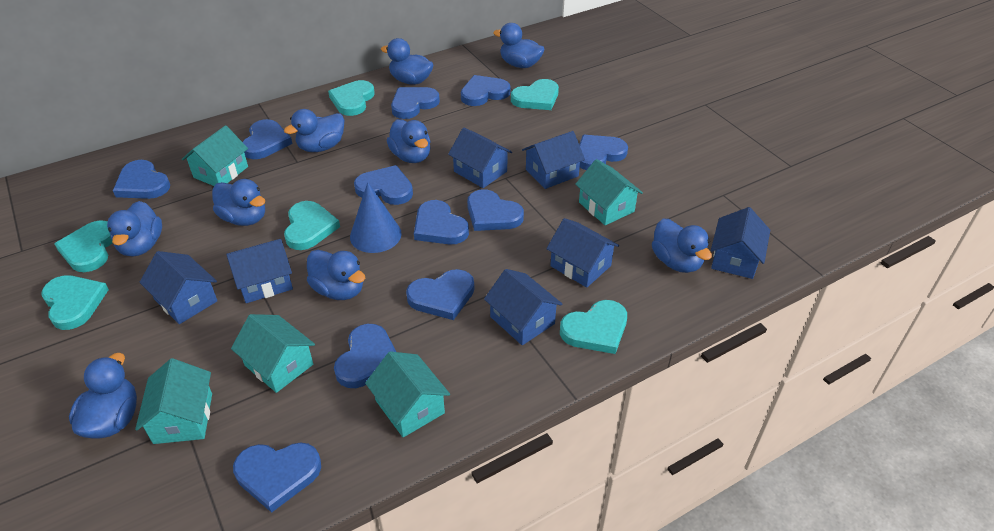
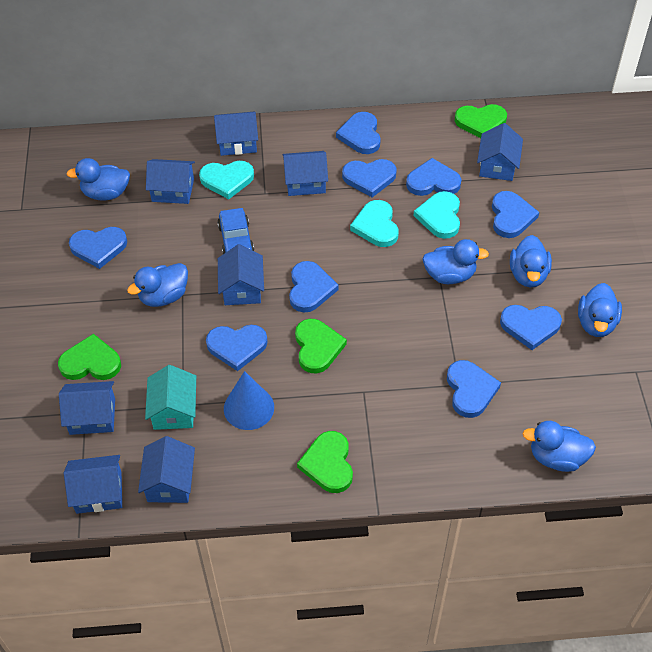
blue car: 0 -> 1
blue duck: 9 -> 6
blue heart: 11 -> 9
blue house: 7 -> 8
green heart: 0 -> 4
turquoise heart: 6 -> 3
turquoise house: 5 -> 1

